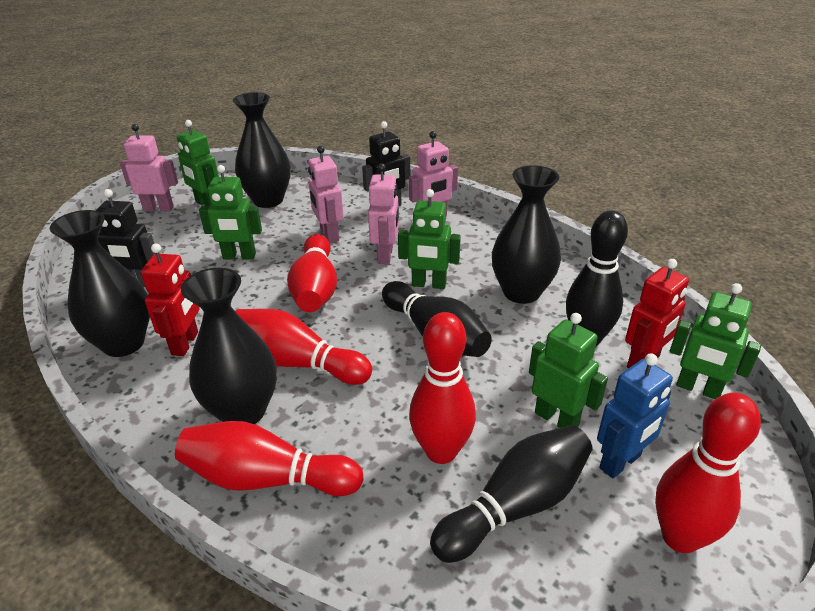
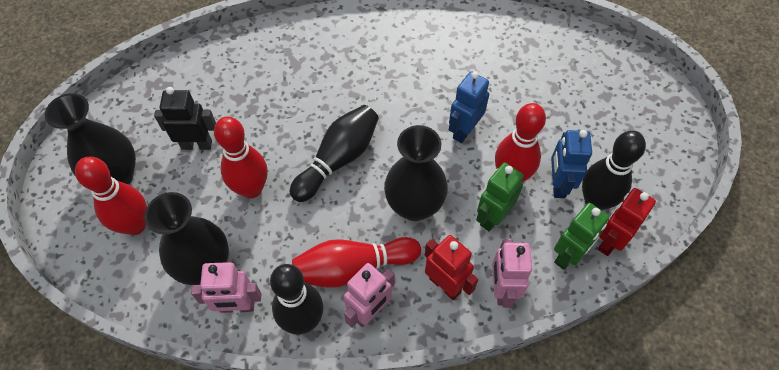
black robot: 2 -> 1
black vase: 4 -> 3
blue robot: 1 -> 2
green robot: 5 -> 2
pink robot: 4 -> 3
red bowling pin: 5 -> 4

